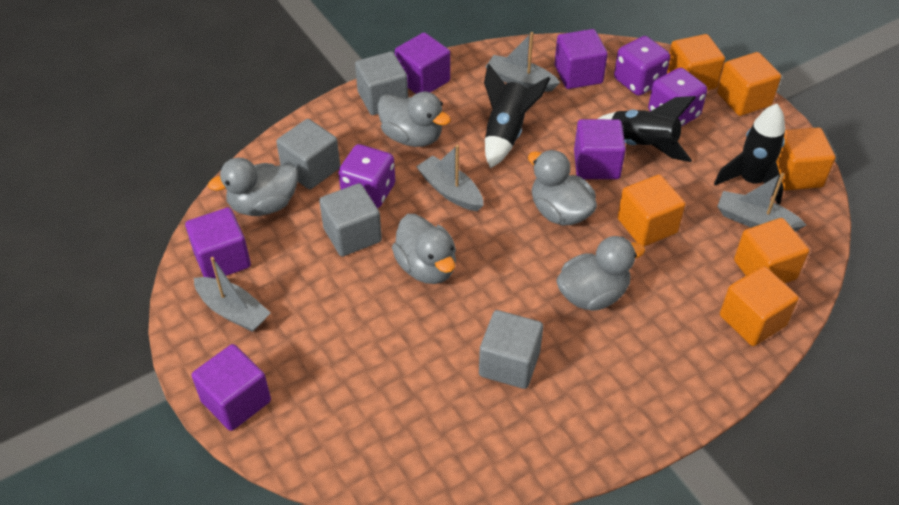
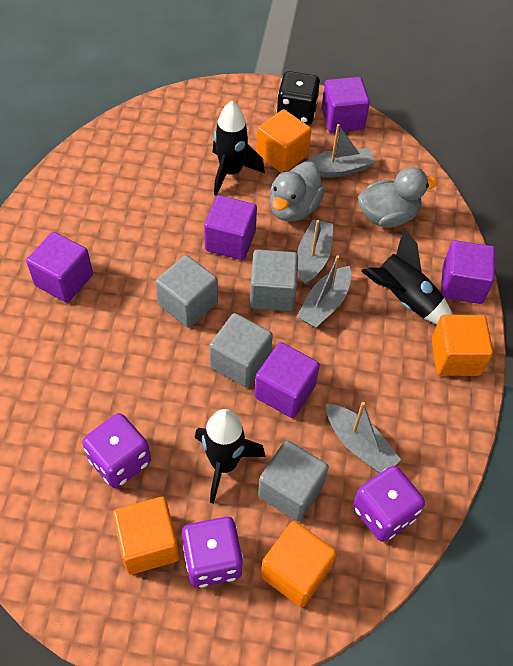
black dice: 0 -> 1
grey duck: 5 -> 2
orange cube: 6 -> 4

